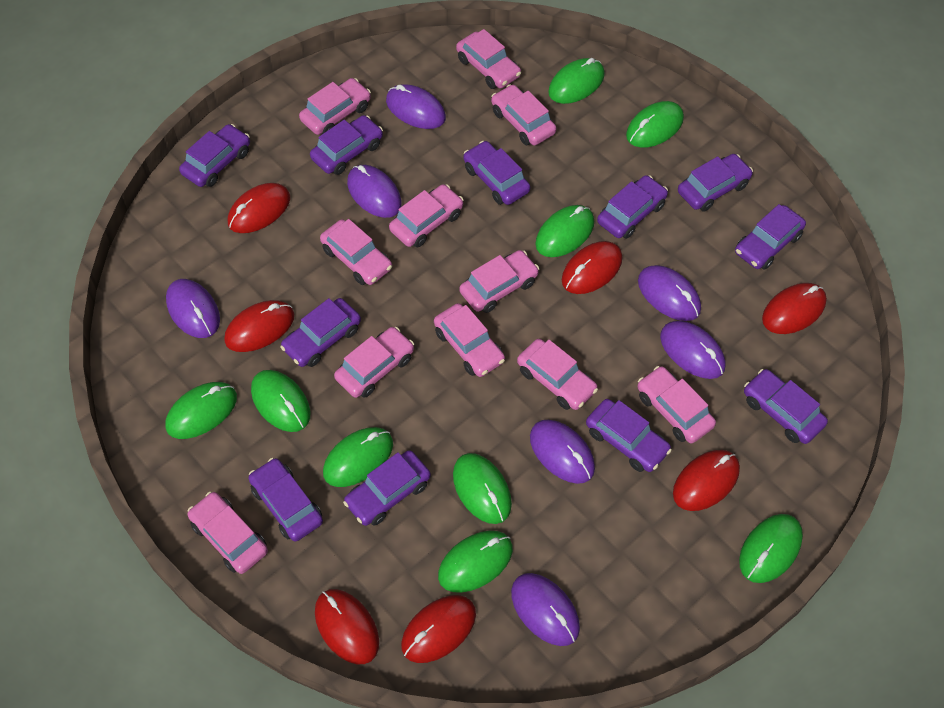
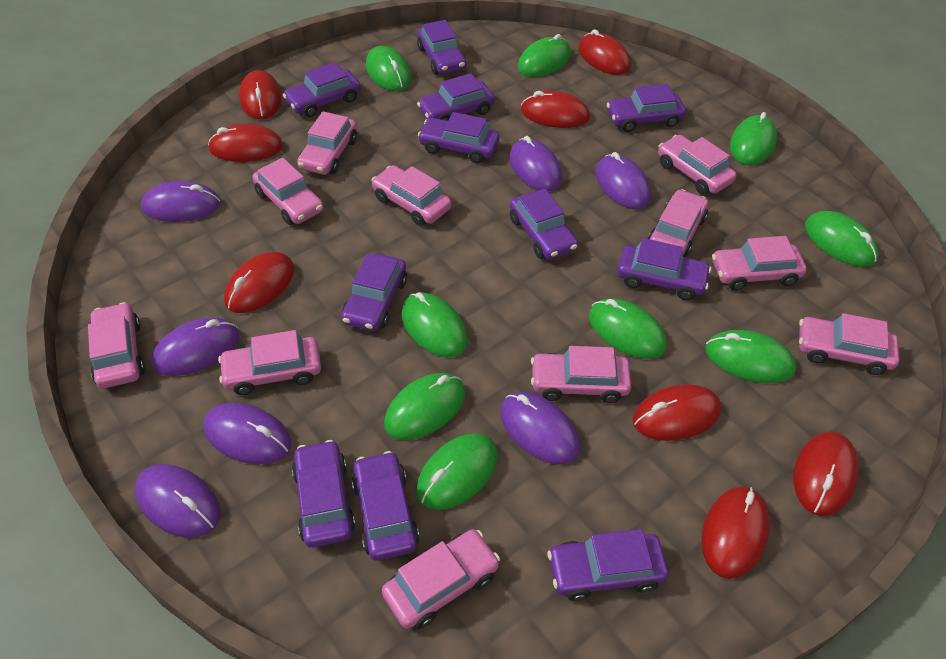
red mouse: 7 -> 8

